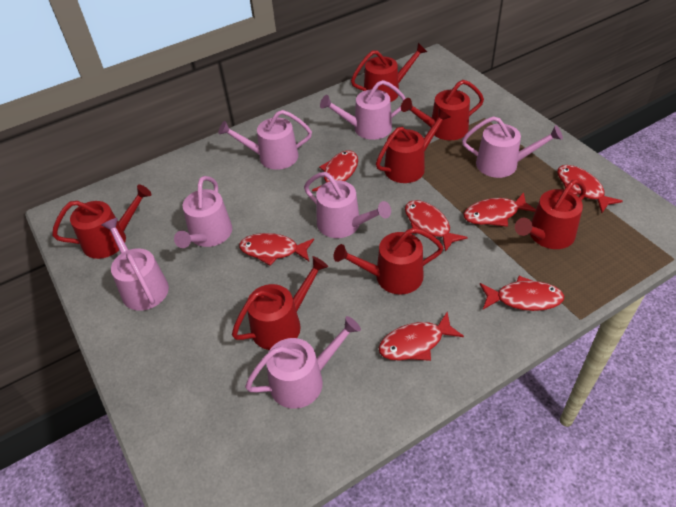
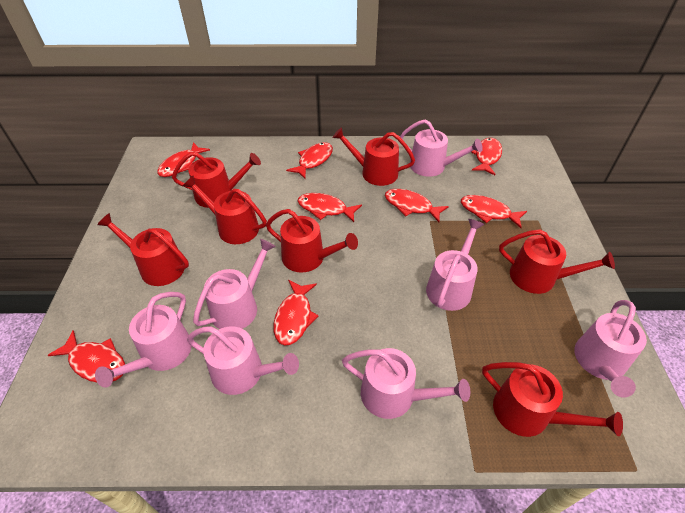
red fish: 7 -> 8

